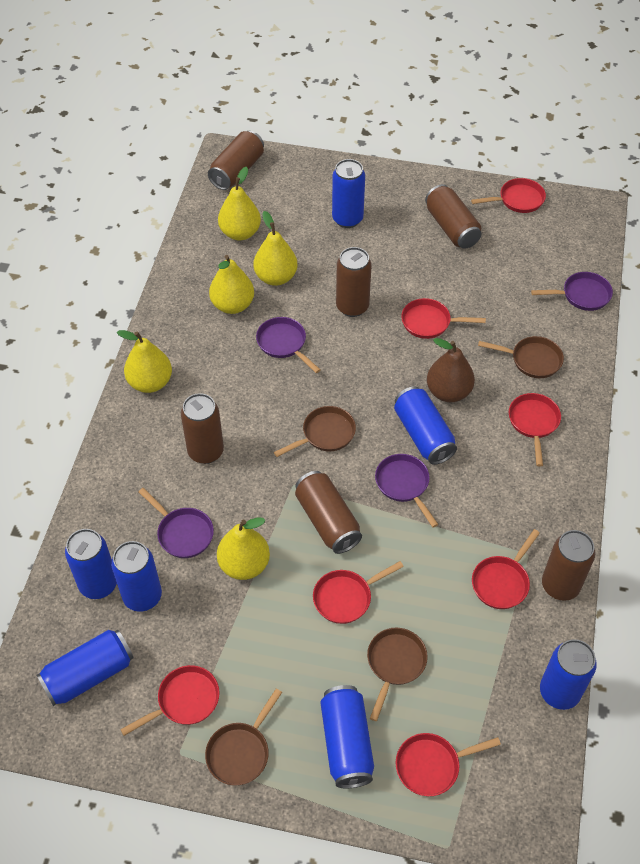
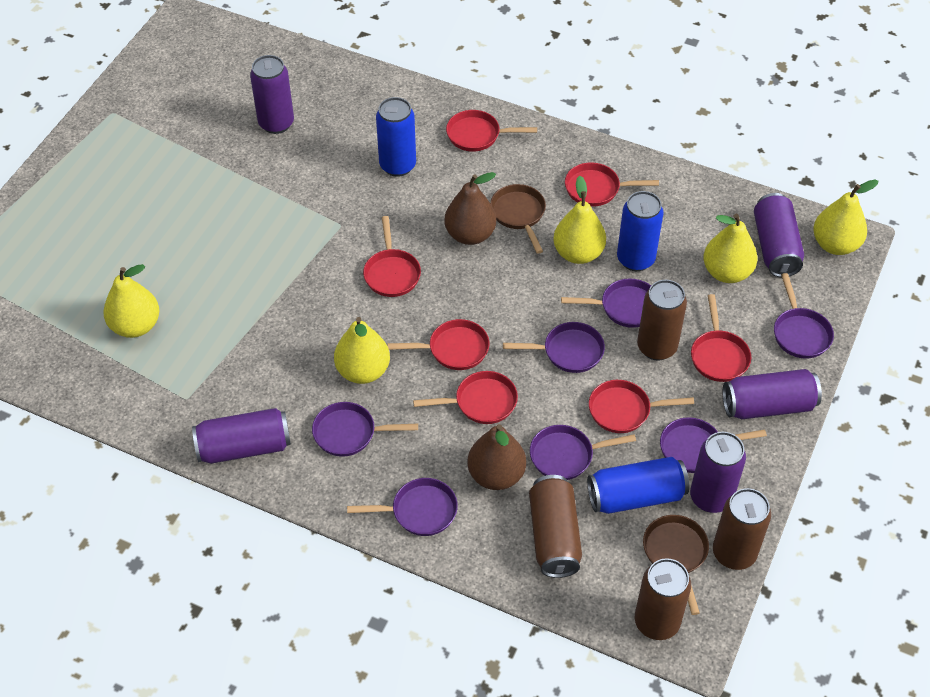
blue can: 7 -> 3
brown can: 6 -> 4
brown pan: 4 -> 2
brown pear: 1 -> 2
purple can: 0 -> 5
purple pan: 4 -> 7

